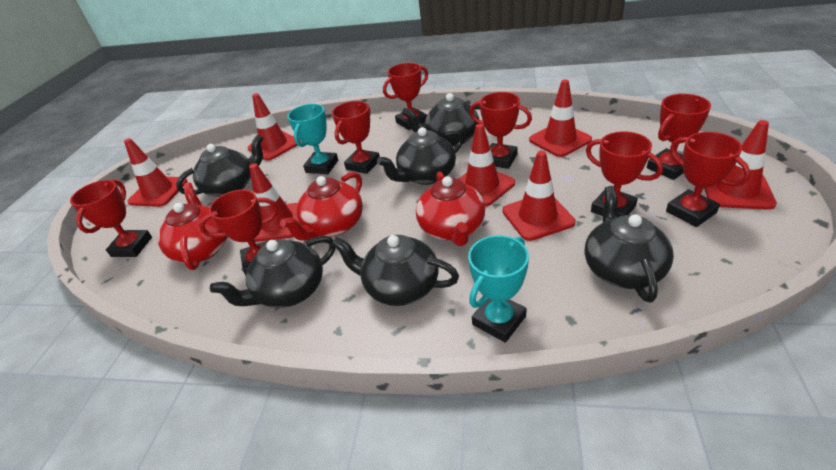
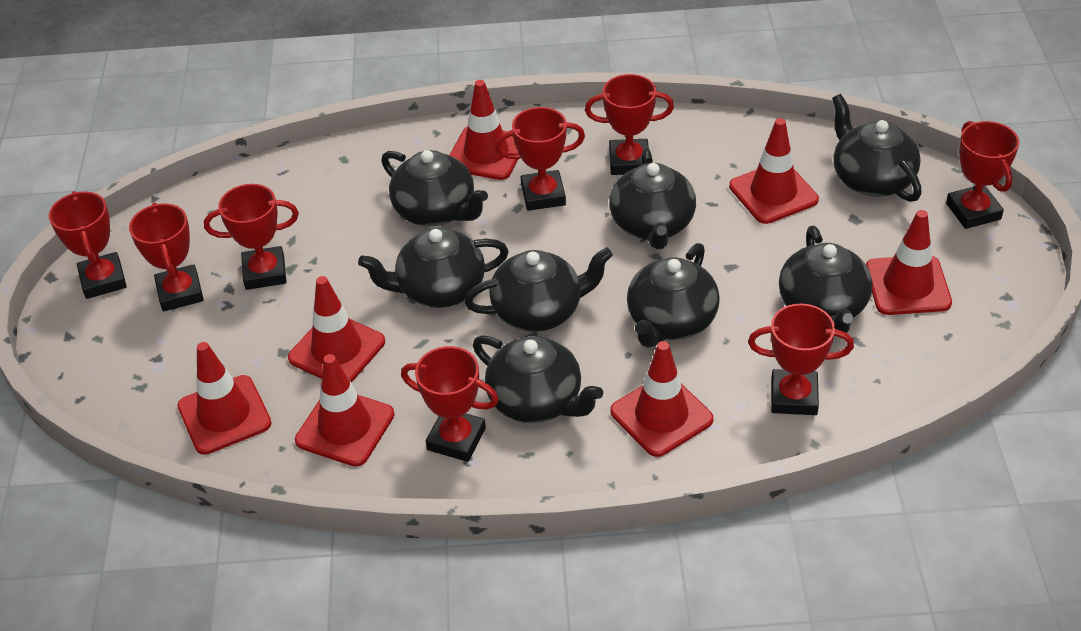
black teapot: 6 -> 8
red teapot: 3 -> 0
turquoise trophy: 2 -> 0

